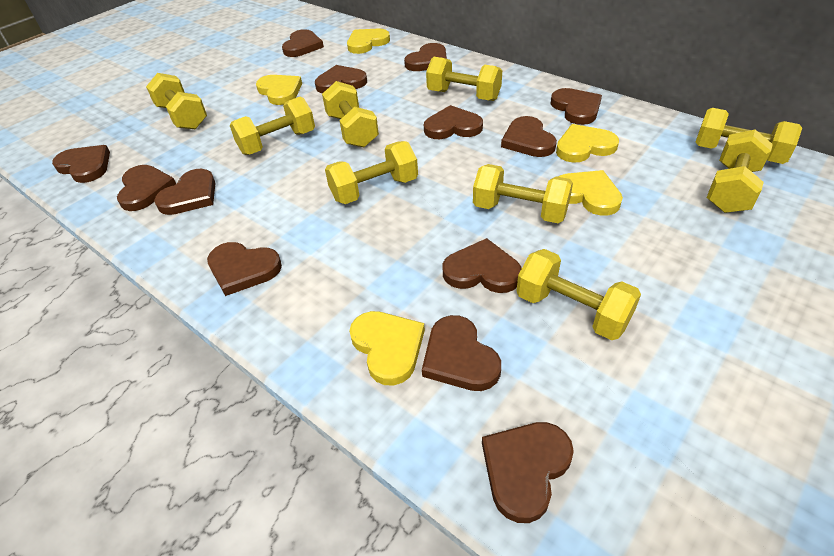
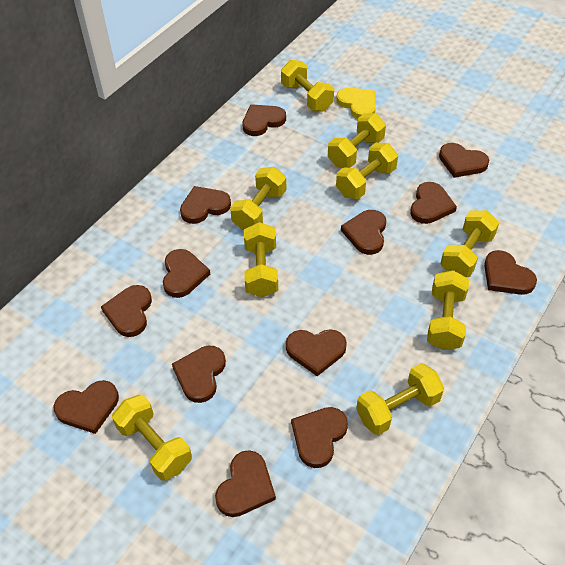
yellow heart: 5 -> 1

